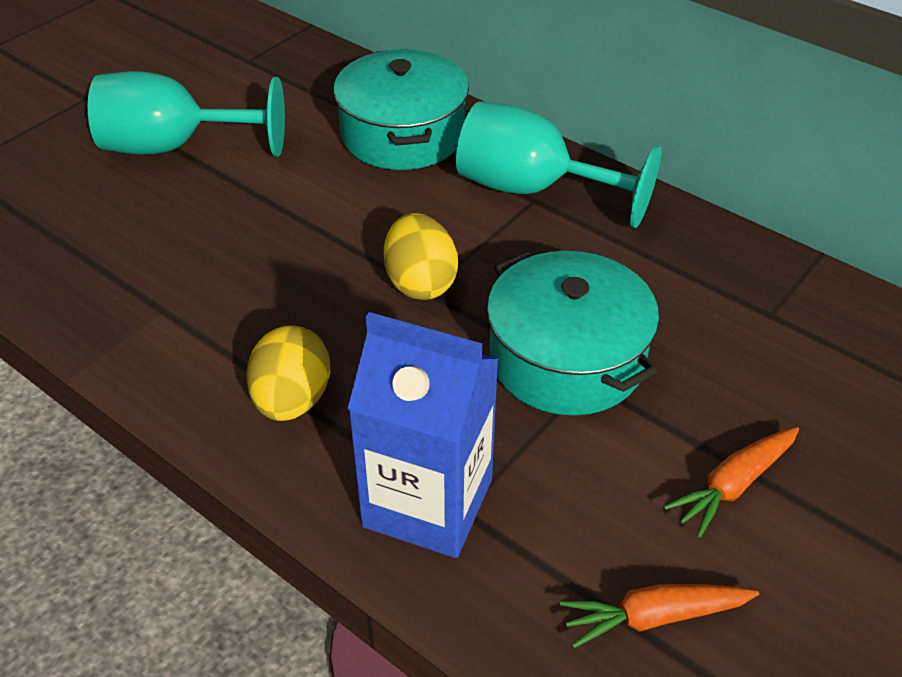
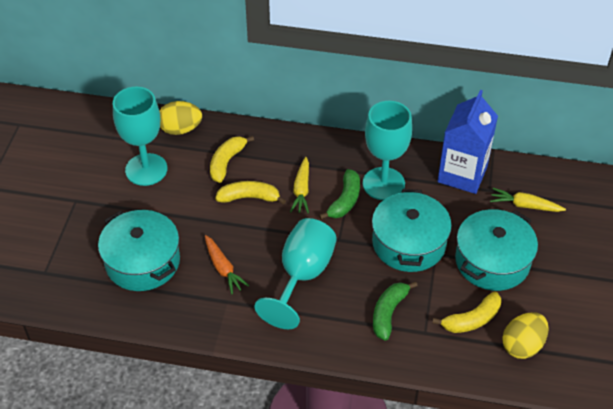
green banana: 0 -> 2
orange carrot: 2 -> 1
turquoise goblet: 2 -> 3
turquoise pot: 2 -> 3
yellow banana: 0 -> 3
yellow carrot: 0 -> 2

